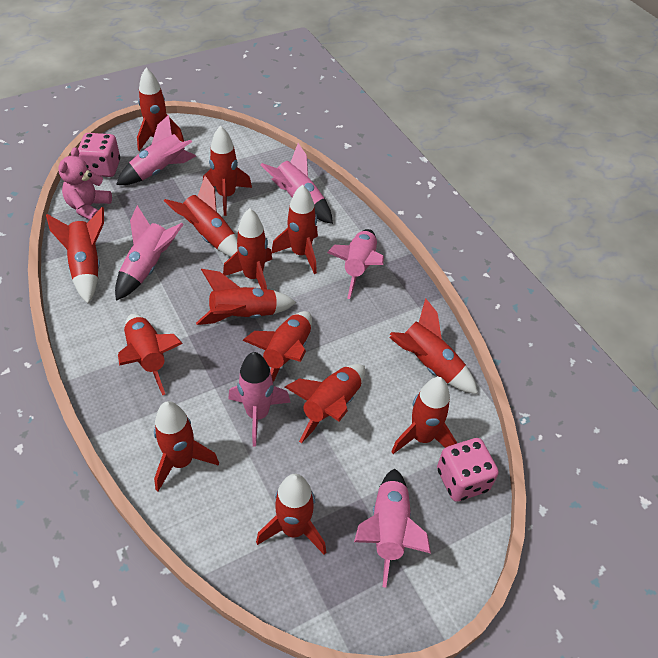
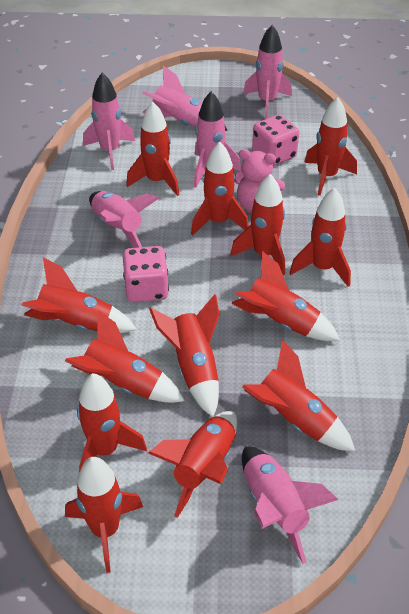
red rocket: 14 -> 13

